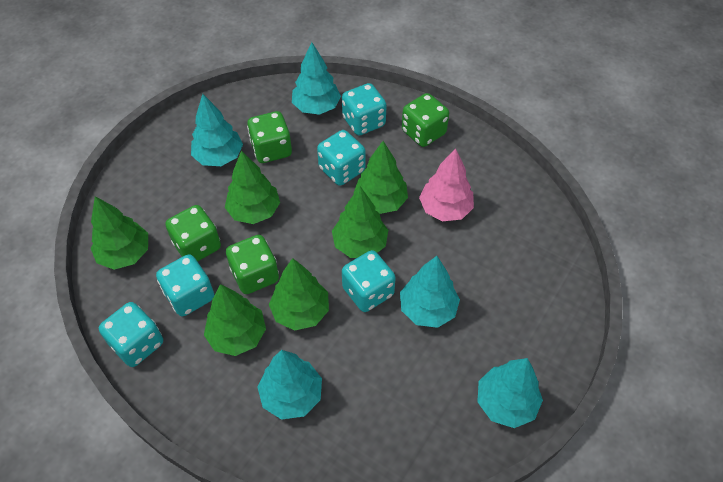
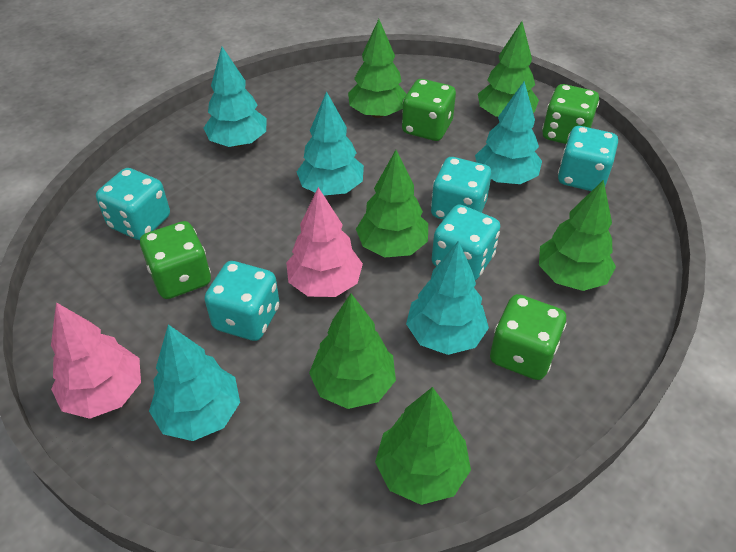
pink tree: 1 -> 2

